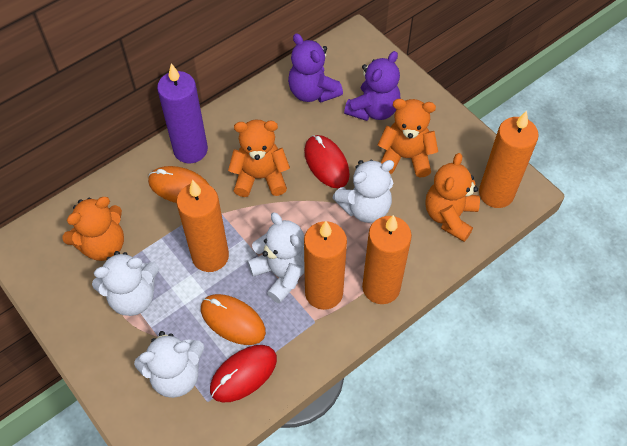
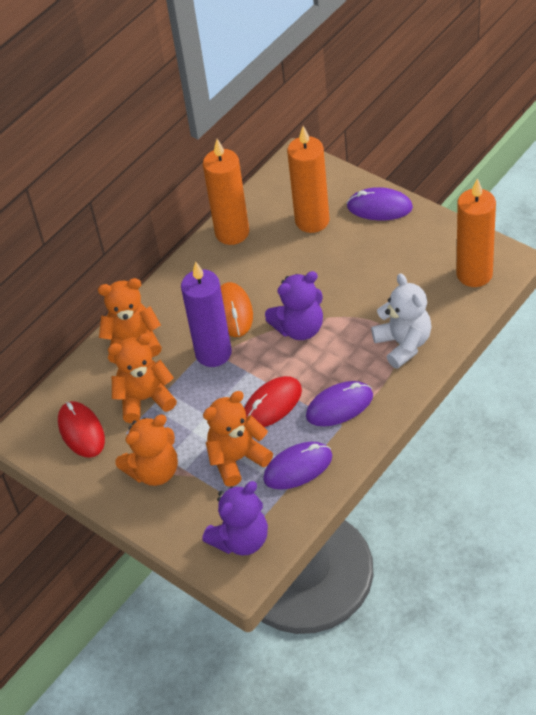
orange candle: 4 -> 3
orange mouse: 2 -> 1
purple mouse: 0 -> 3
white teddy bear: 4 -> 1

